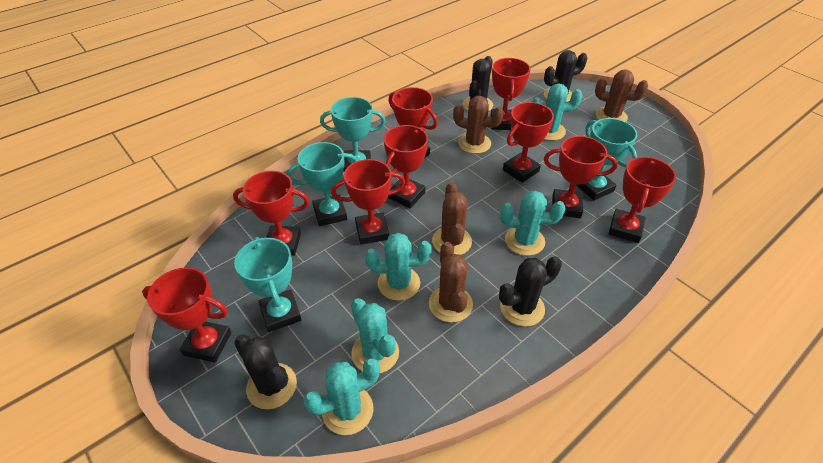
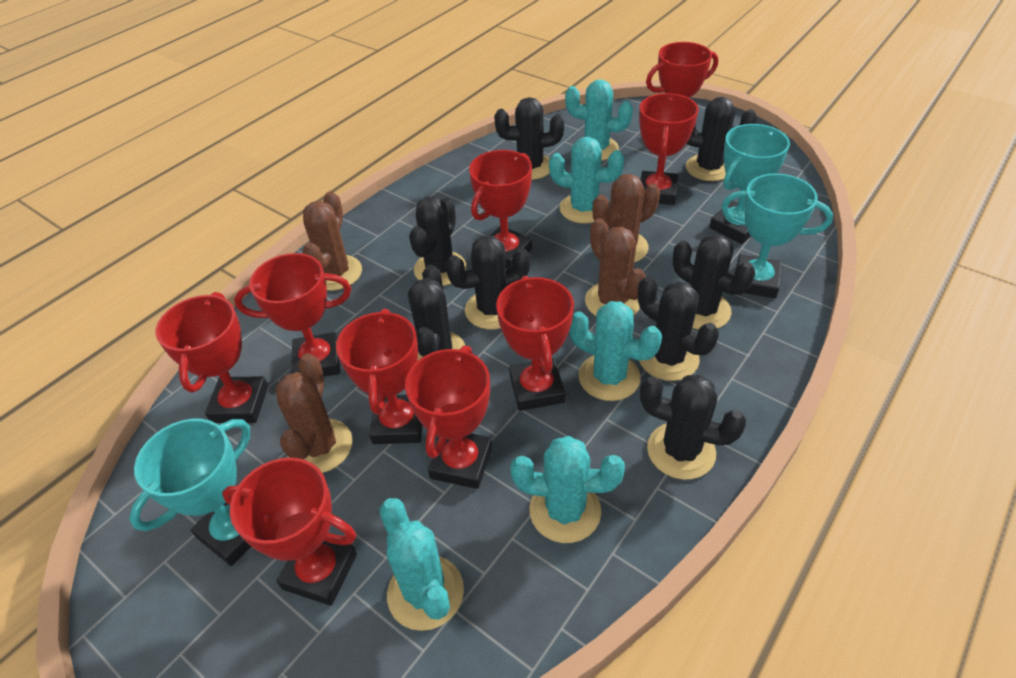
black cactus: 4 -> 8
turquoise trophy: 4 -> 3

